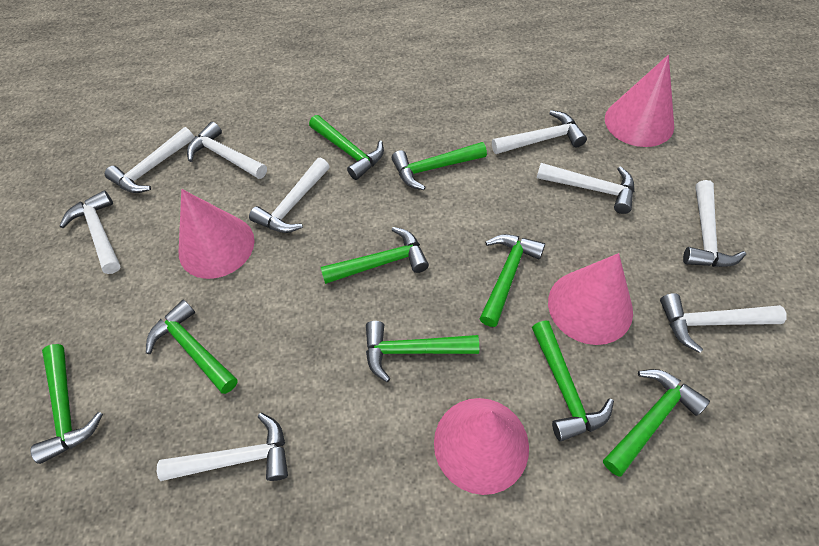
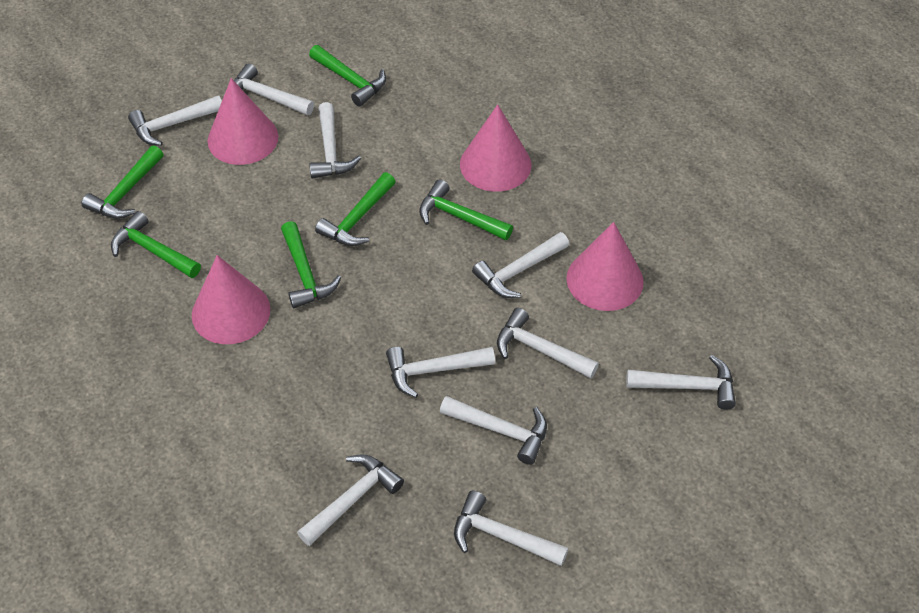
green hammer: 9 -> 6
white hammer: 9 -> 10

